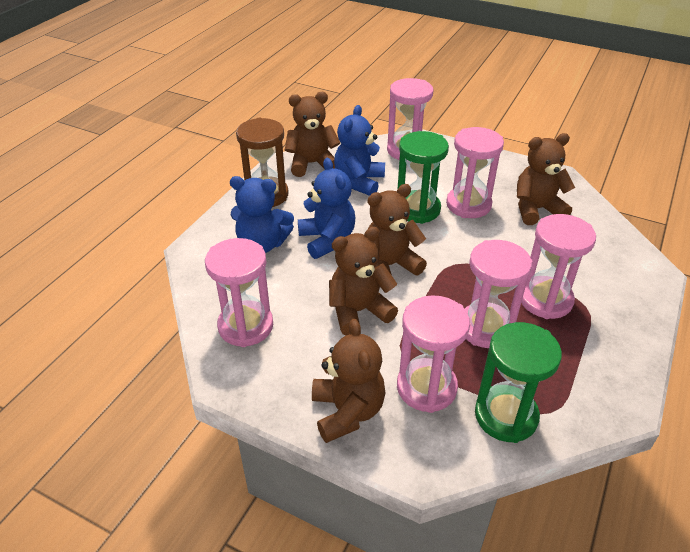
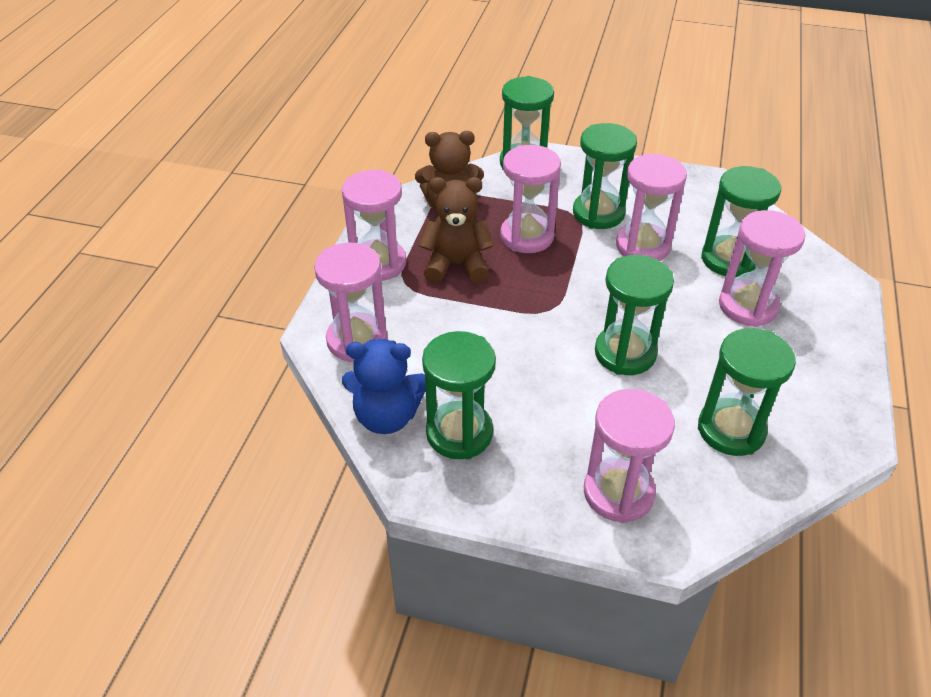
blue teddy bear: 3 -> 1
brown hourglass: 1 -> 0
brown teddy bear: 5 -> 2
green hourglass: 2 -> 6

